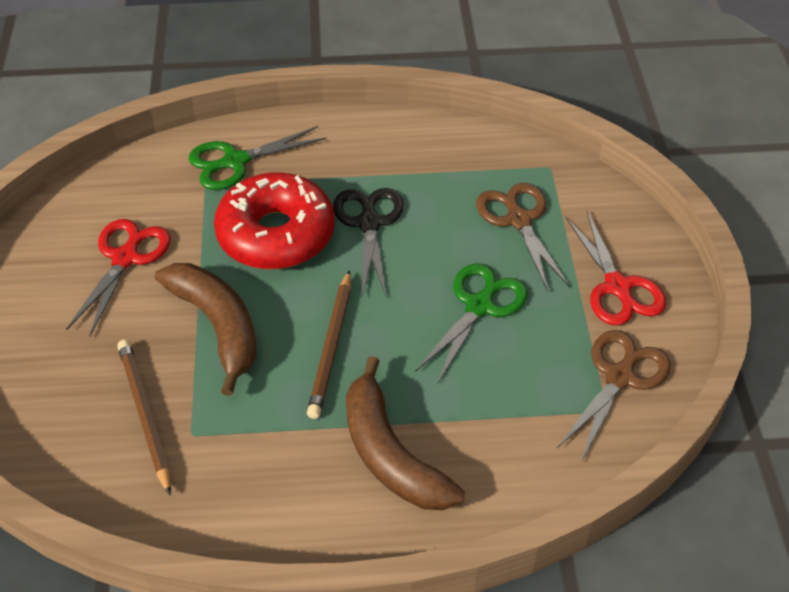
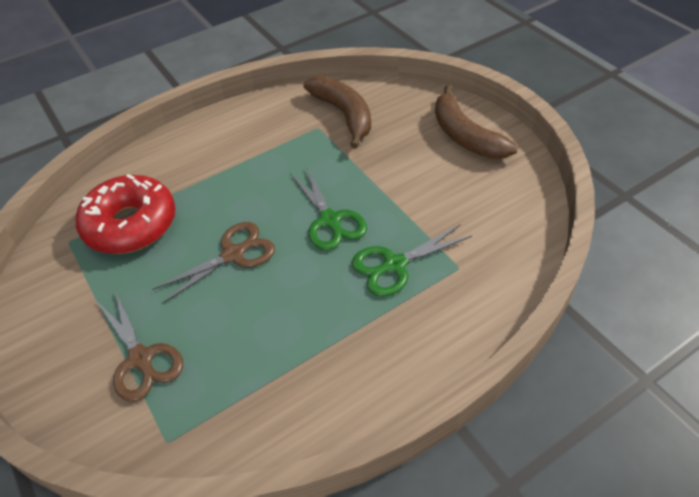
black scissors: 1 -> 0
brown pencil: 2 -> 0
red scissors: 2 -> 0

